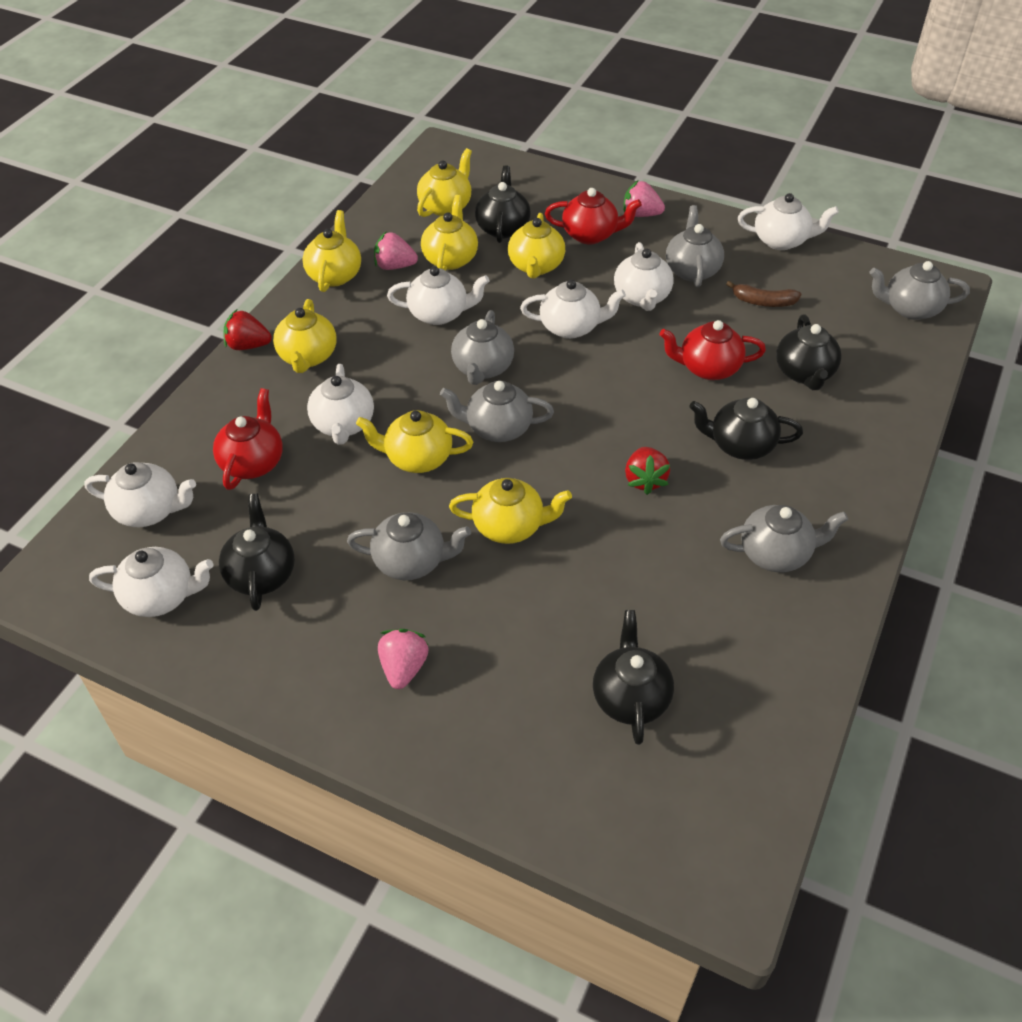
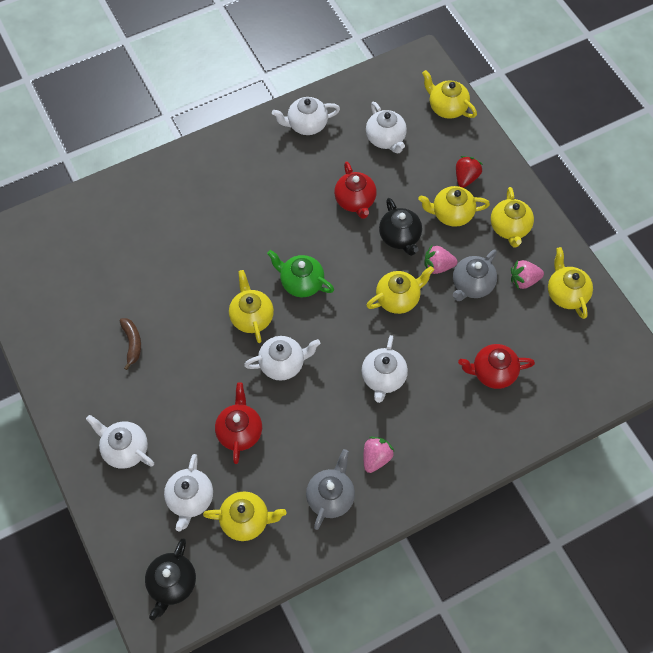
black teapot: 5 -> 2
green teapot: 0 -> 1
grey teapot: 6 -> 2
red strawberry: 2 -> 1
white teapot: 7 -> 6

